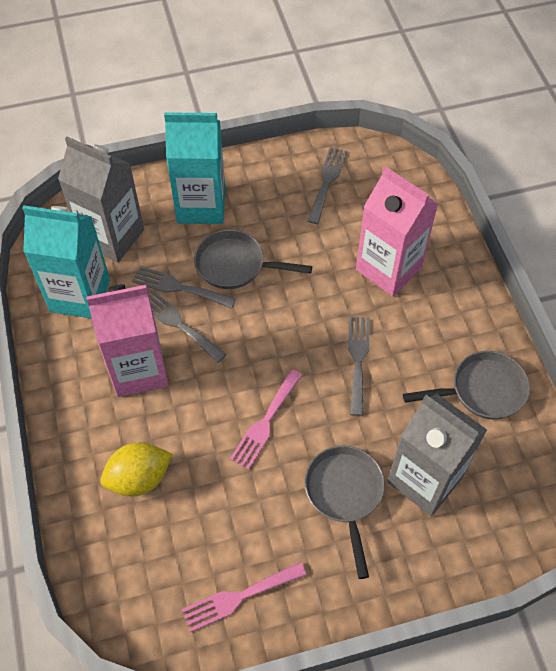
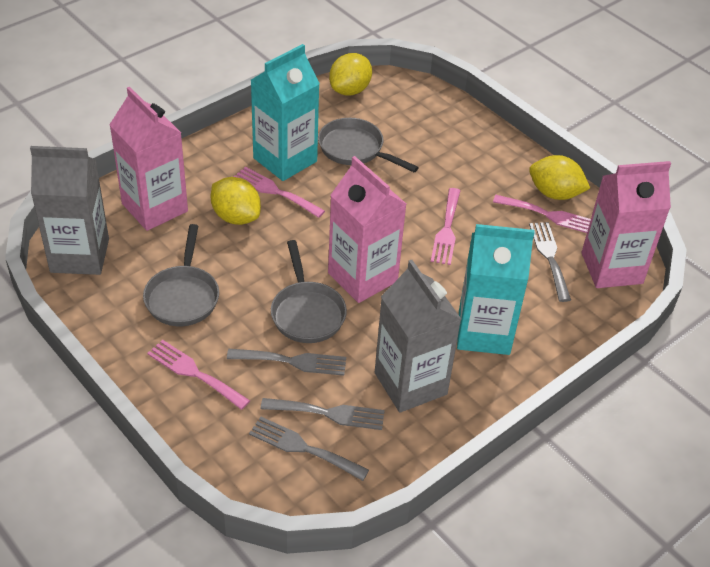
pink carton: 2 -> 3
pink fork: 2 -> 4
yellow lemon: 1 -> 3

